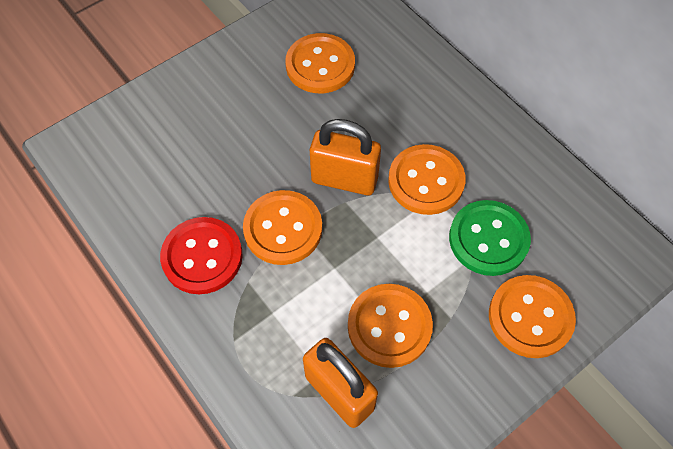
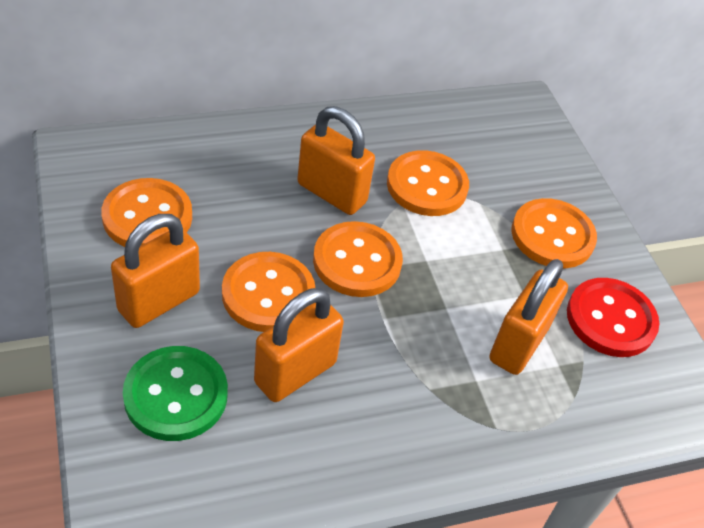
orange padlock: 2 -> 4

